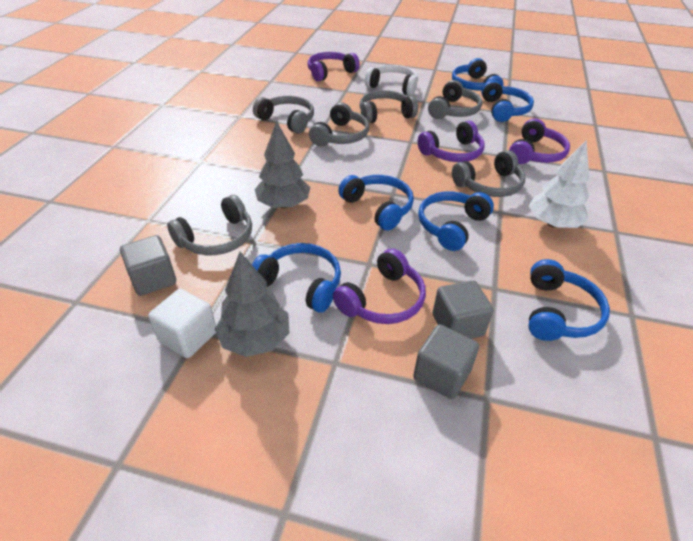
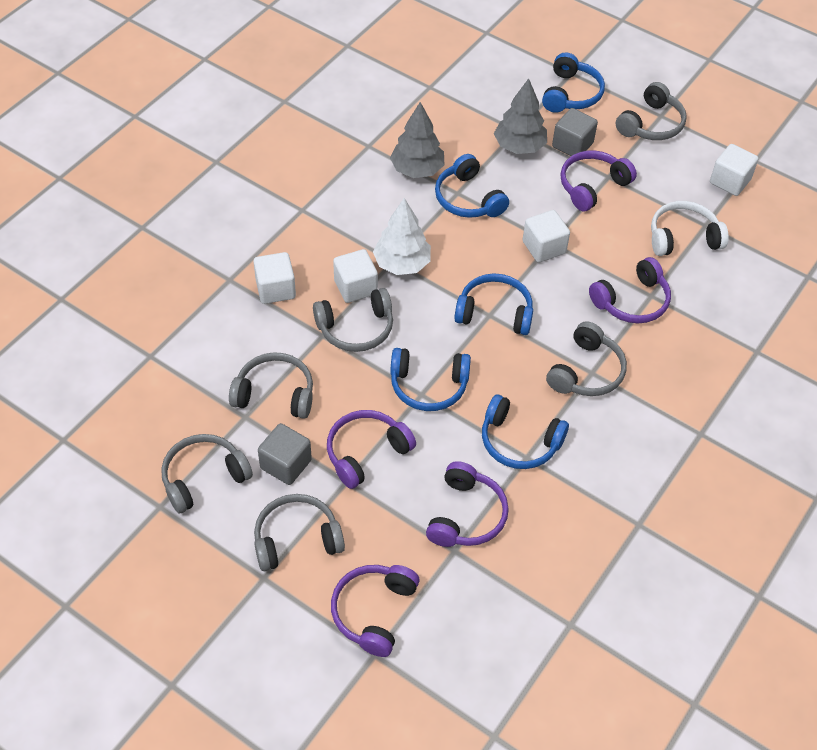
blue headphones: 6 -> 5
grey cube: 3 -> 2
purple headphones: 4 -> 5
white cube: 1 -> 4

